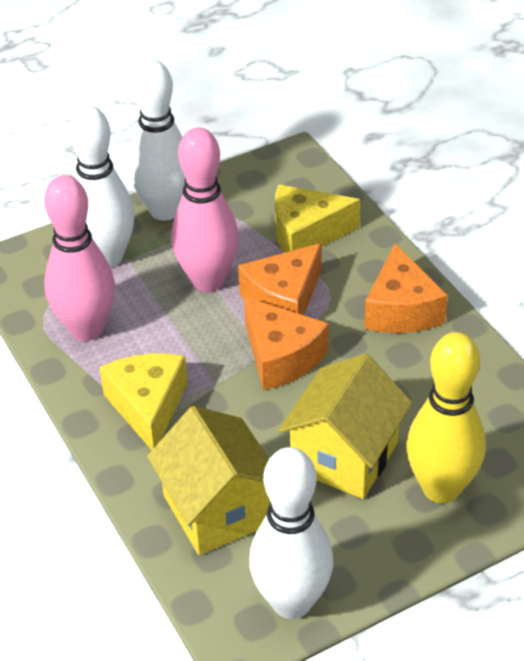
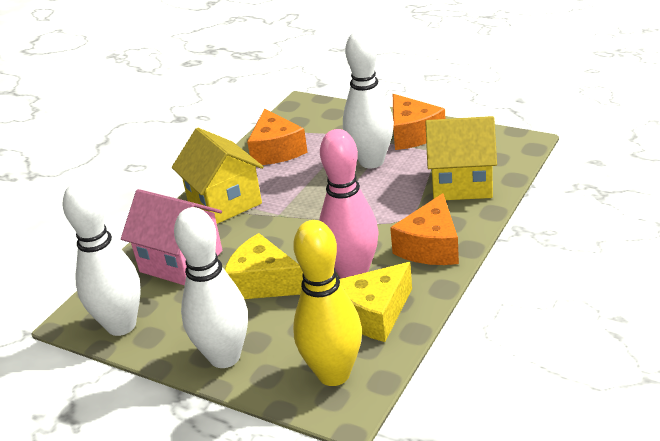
pink bowling pin: 2 -> 1
pink house: 0 -> 1

